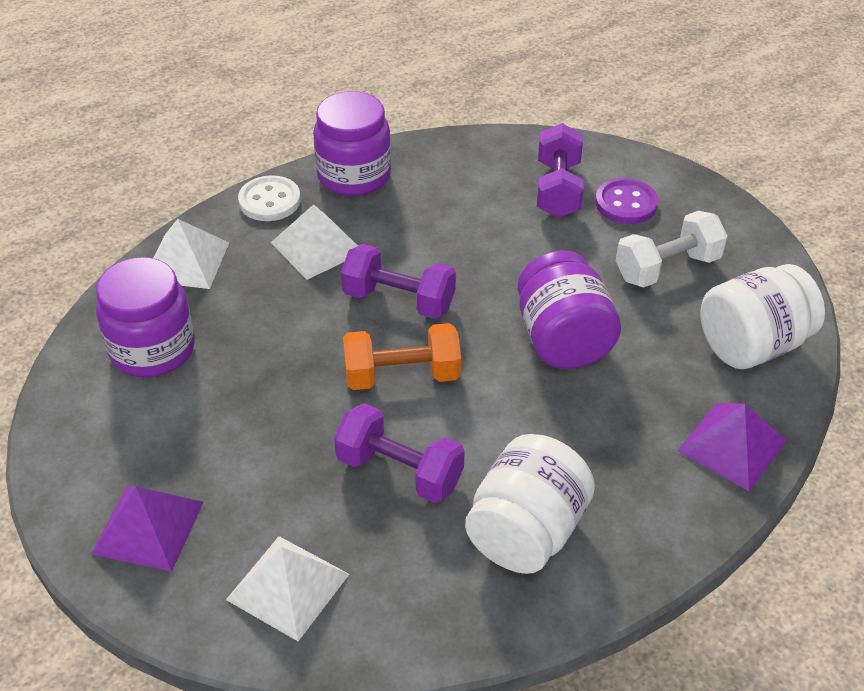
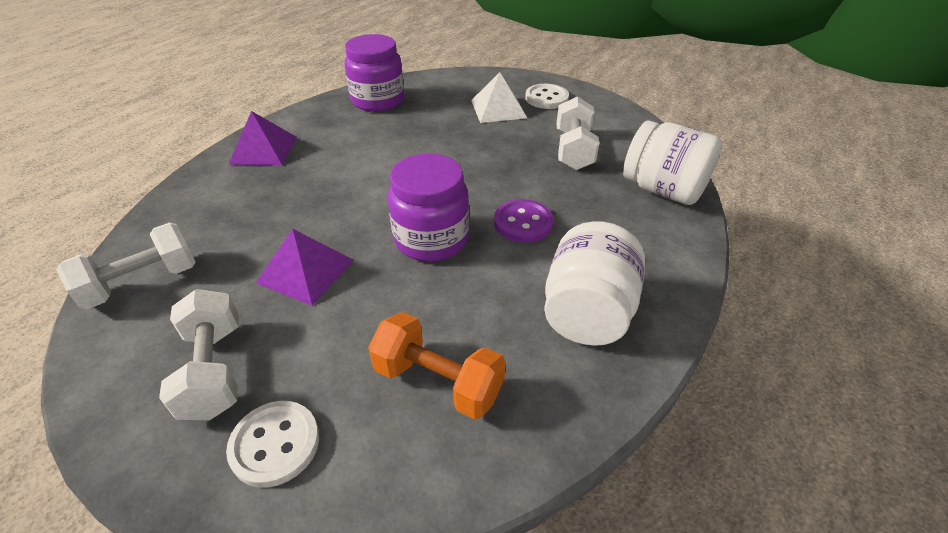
purple dumbbell: 3 -> 0
purple jar: 3 -> 2
white button: 1 -> 2
white dumbbell: 1 -> 3
white pyramid: 3 -> 1

